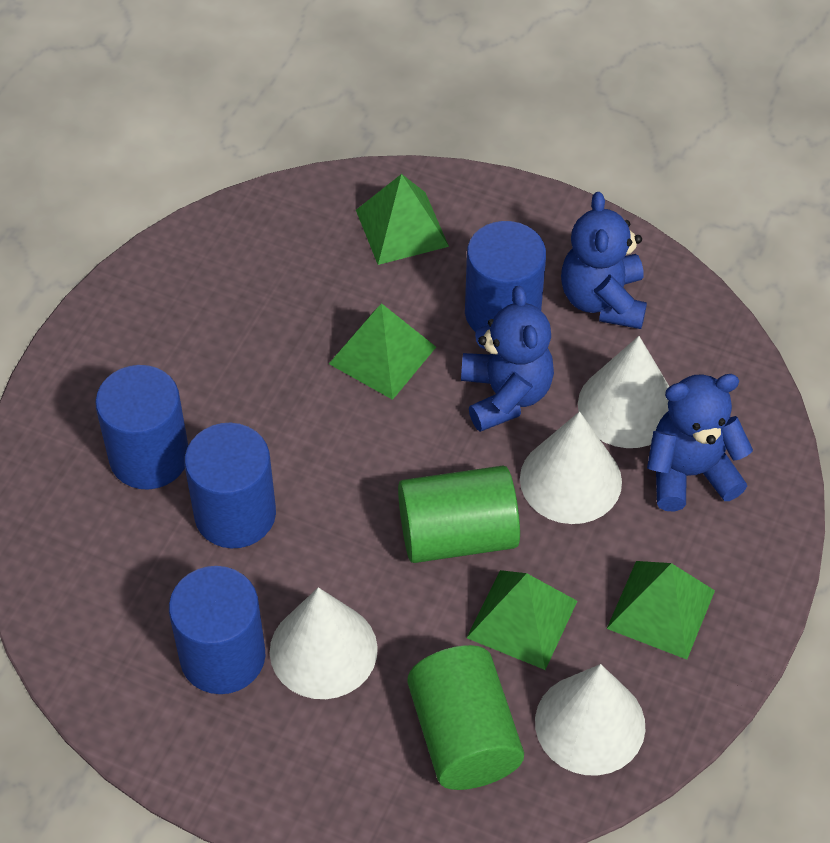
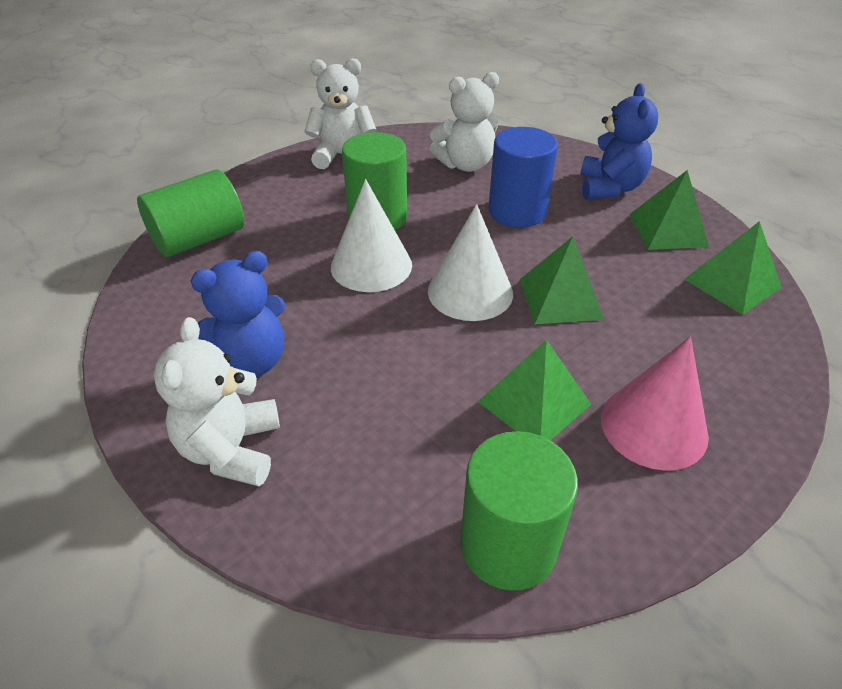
blue cylinder: 4 -> 1
blue teddy bear: 3 -> 2
green cylinder: 2 -> 3
pink cone: 0 -> 1
white cone: 4 -> 2
white teddy bear: 0 -> 3

